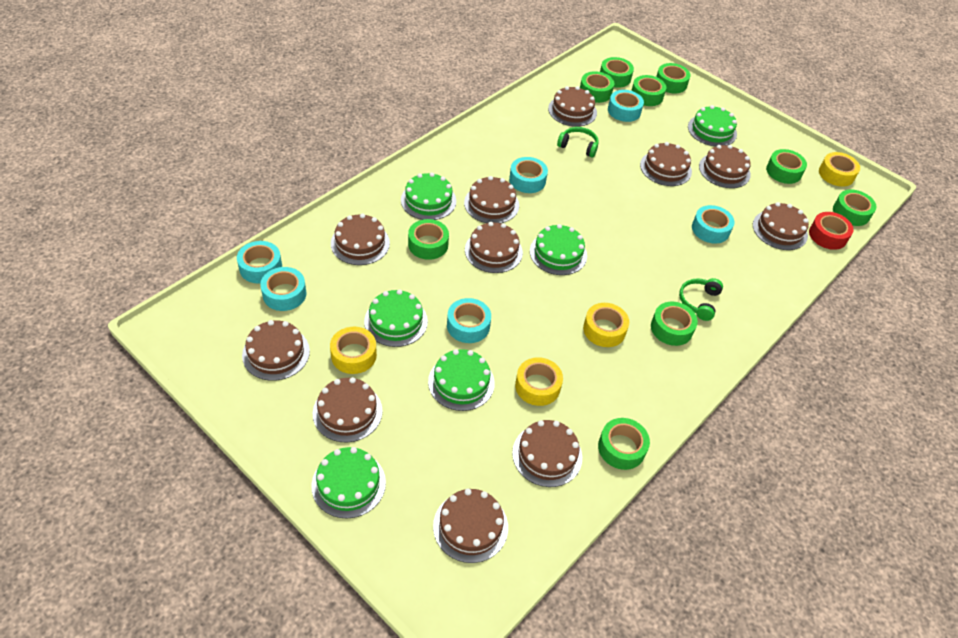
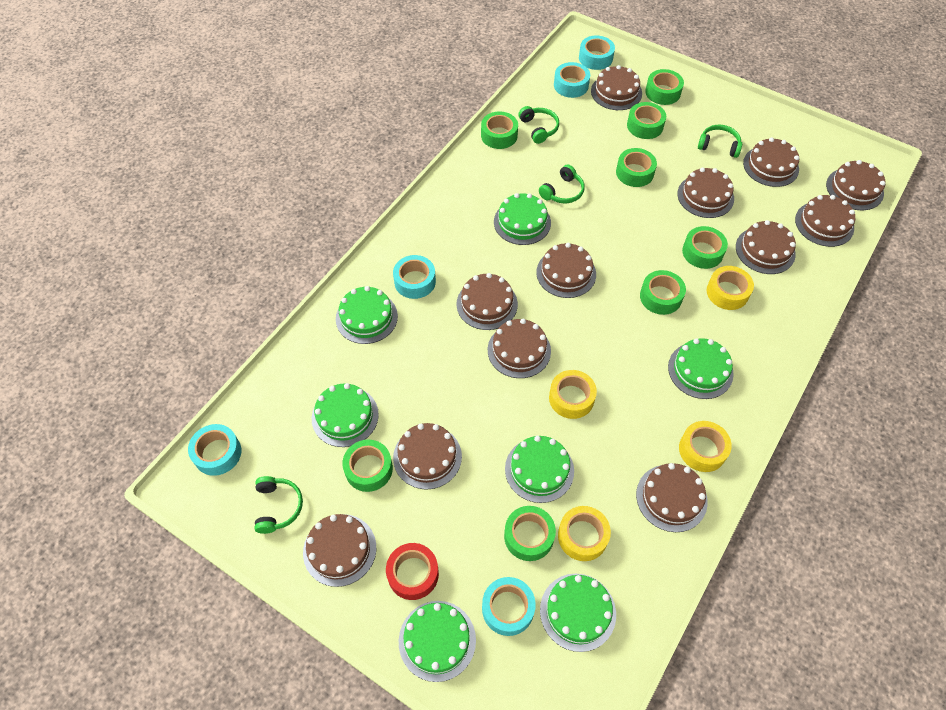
brown cake: 11 -> 12
green cake: 6 -> 7
green headphones: 2 -> 4
green tape: 9 -> 8
turquoise tape: 6 -> 5

